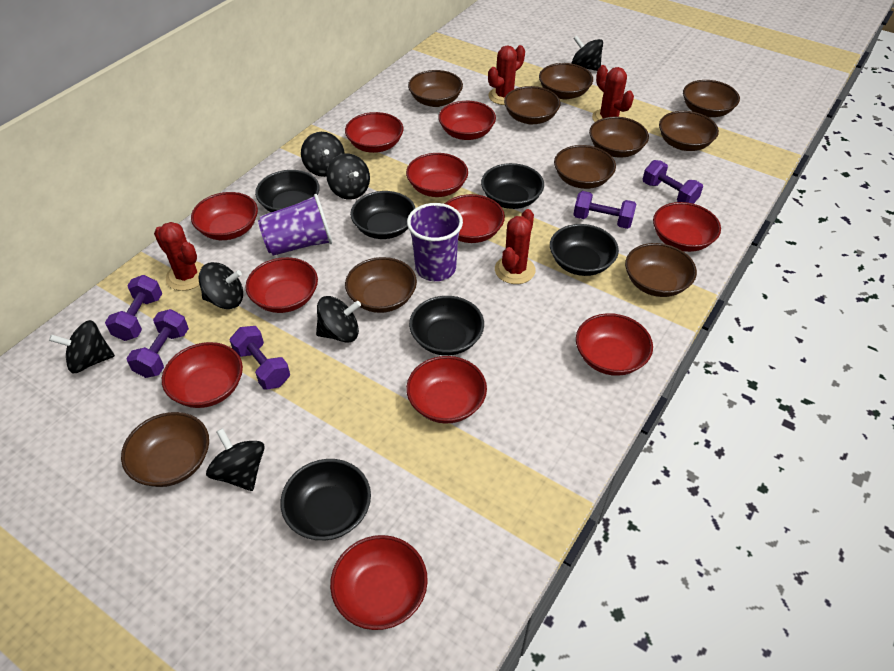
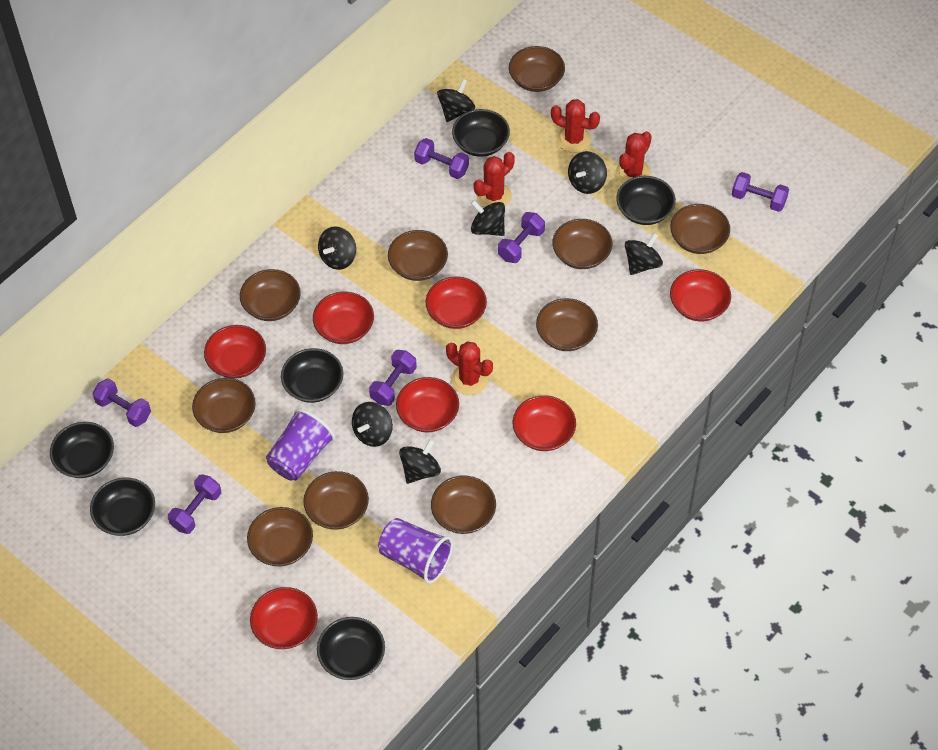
purple dumbbell: 5 -> 6
red bowl: 11 -> 7

